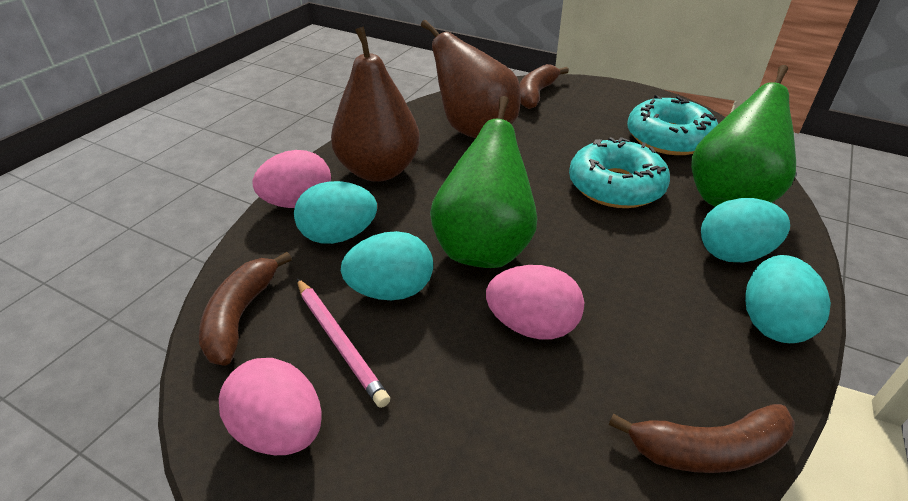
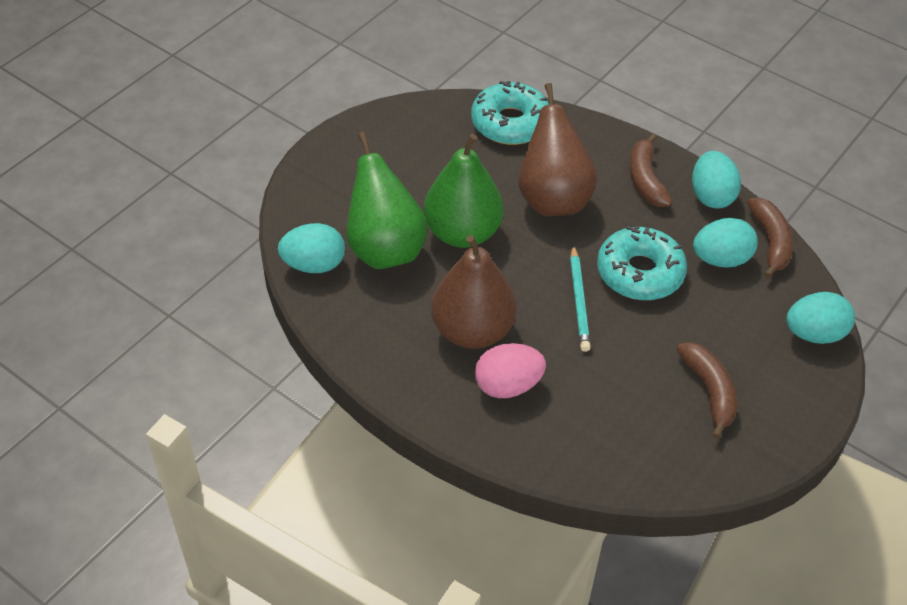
pink egg: 3 -> 1
pink pencil: 1 -> 0
turquoise pencil: 0 -> 1

